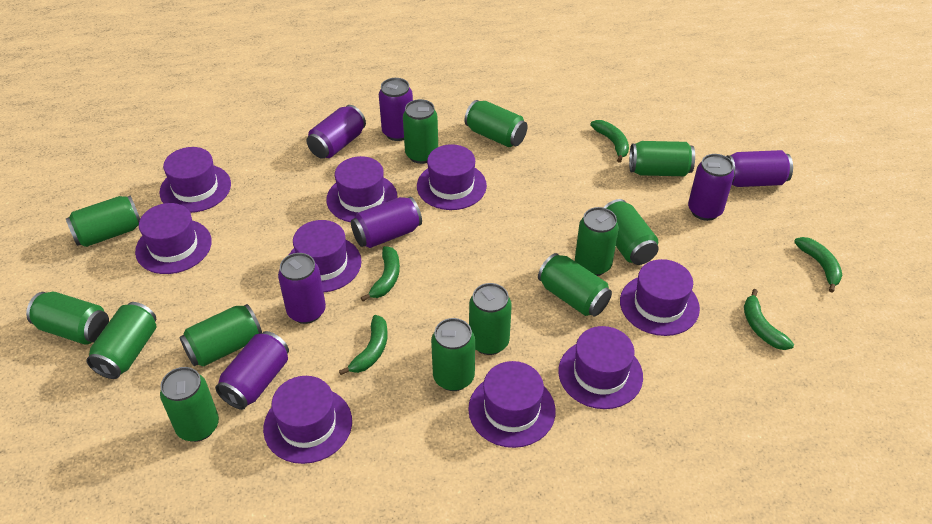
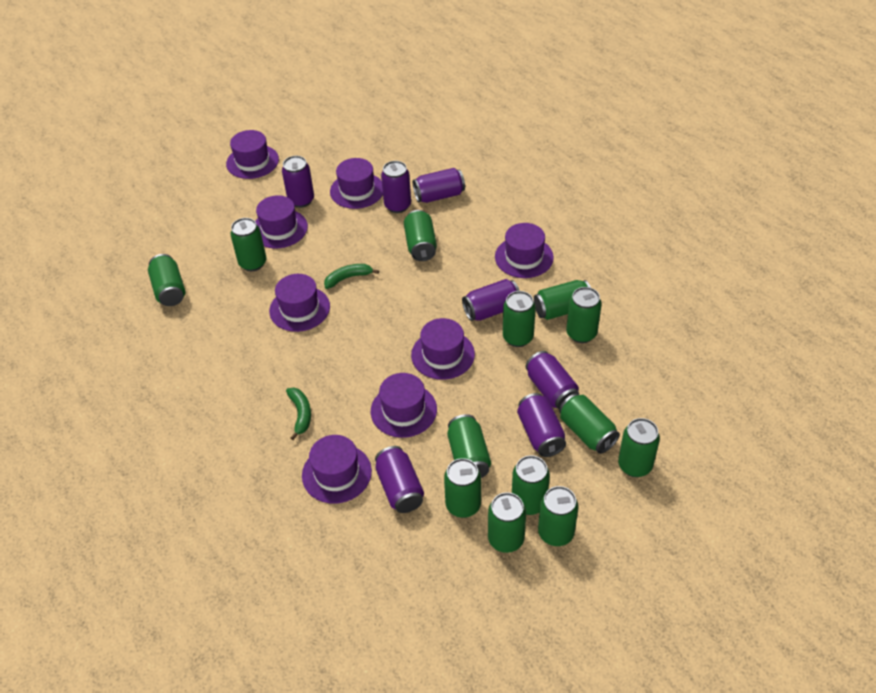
green banana: 5 -> 2
purple hat: 9 -> 8

